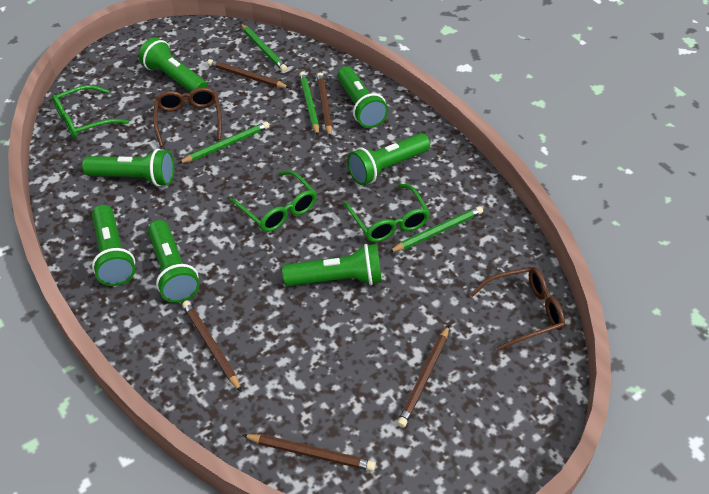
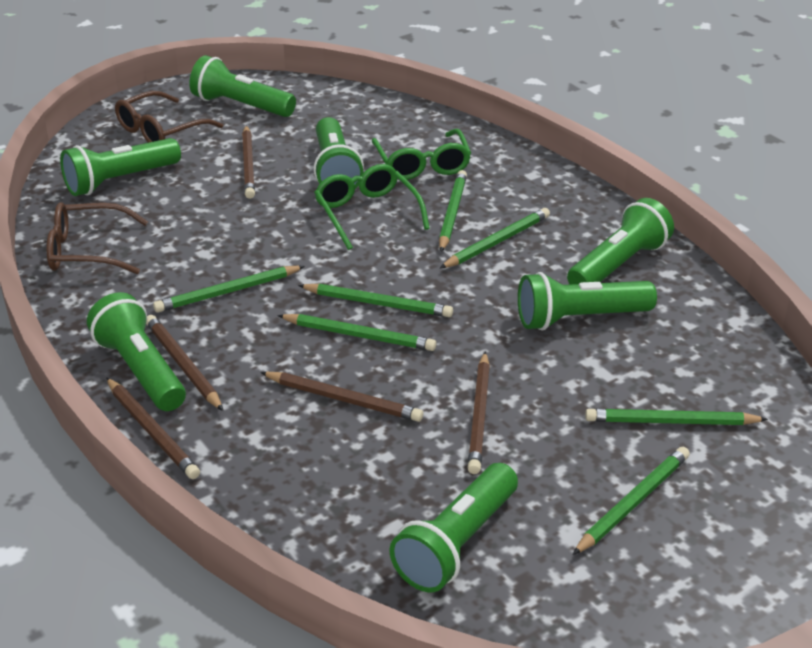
green glasses: 3 -> 2
green pencil: 4 -> 7

